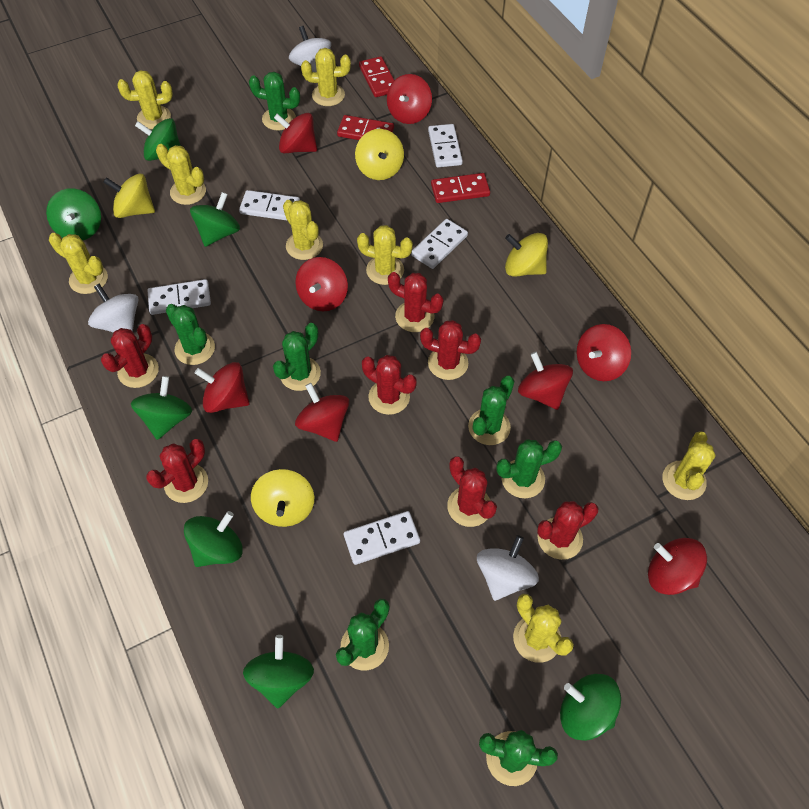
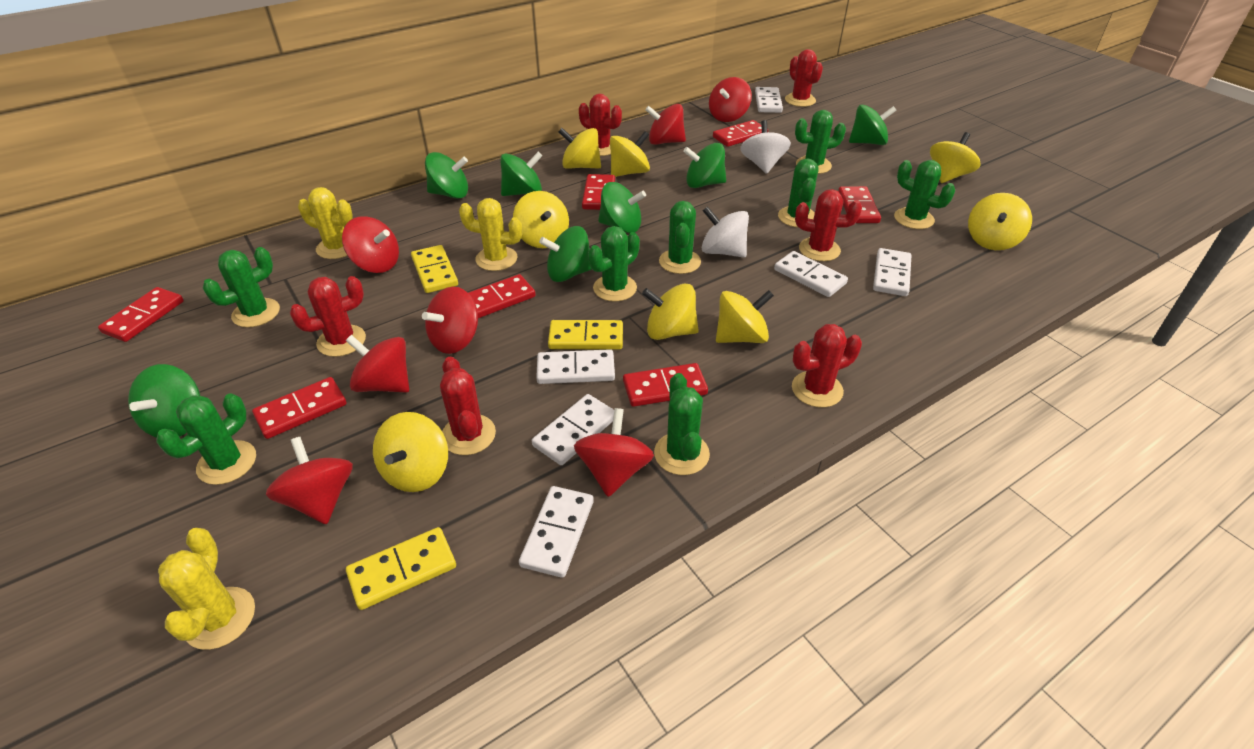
green cactus: 7 -> 8
red cactus: 7 -> 6
red domino: 3 -> 7
red spinning top: 8 -> 7
white domino: 5 -> 6
white spinning top: 3 -> 2
yellow cactus: 8 -> 3
yellow domino: 0 -> 3
yellow spinning top: 4 -> 8

